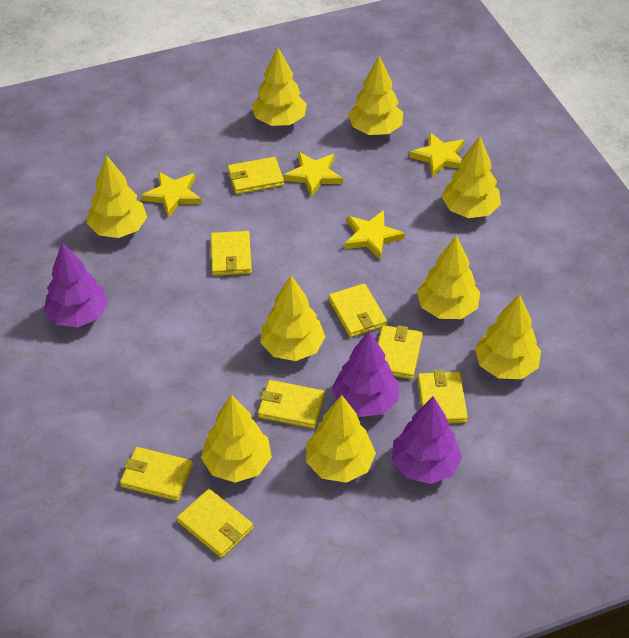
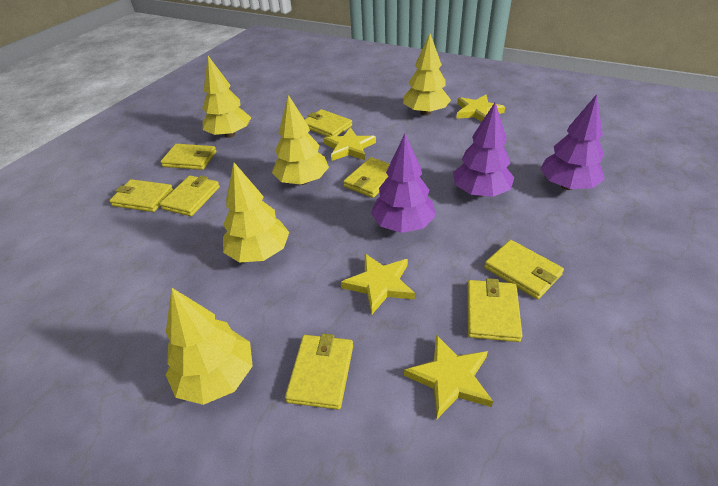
yellow tree: 9 -> 5

